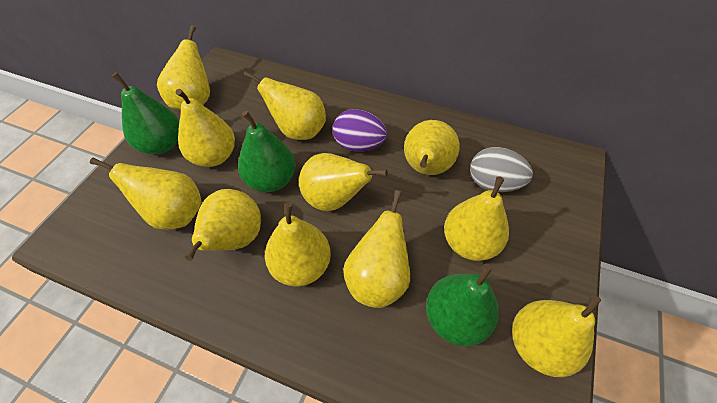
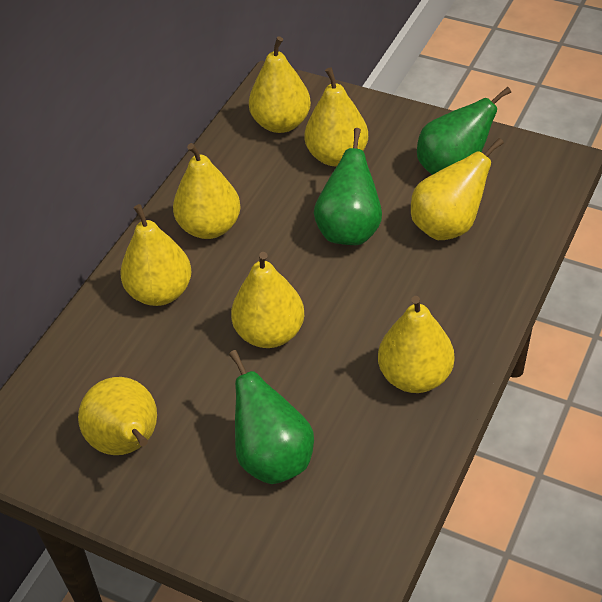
grey egg: 1 -> 0
purple egg: 1 -> 0
yellow pear: 11 -> 8

